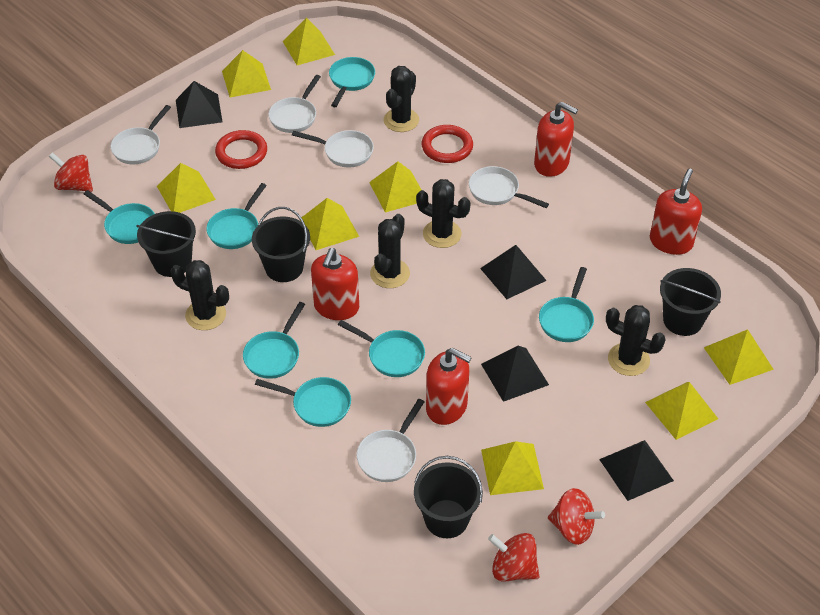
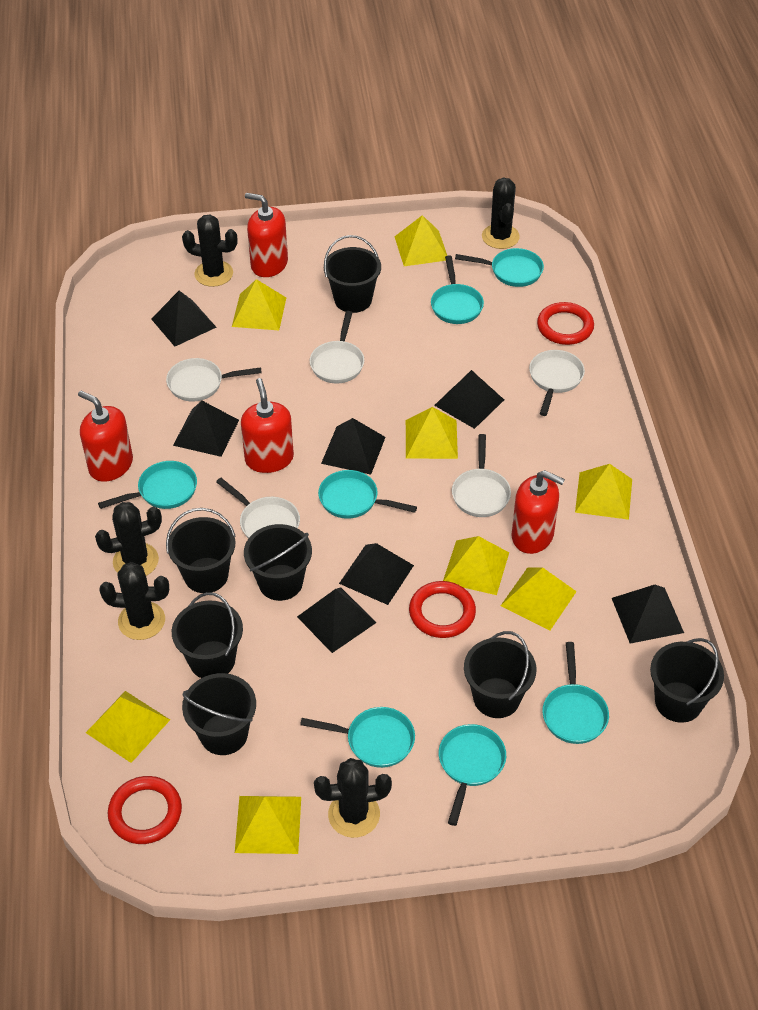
black bucket: 4 -> 7
black pyramid: 4 -> 7
red ring: 2 -> 3
red spinning top: 3 -> 0

